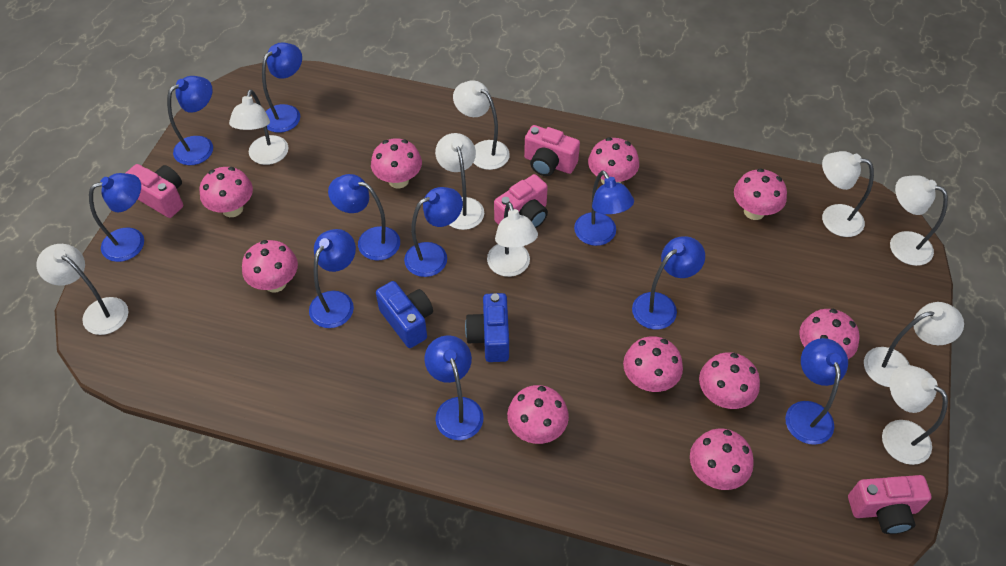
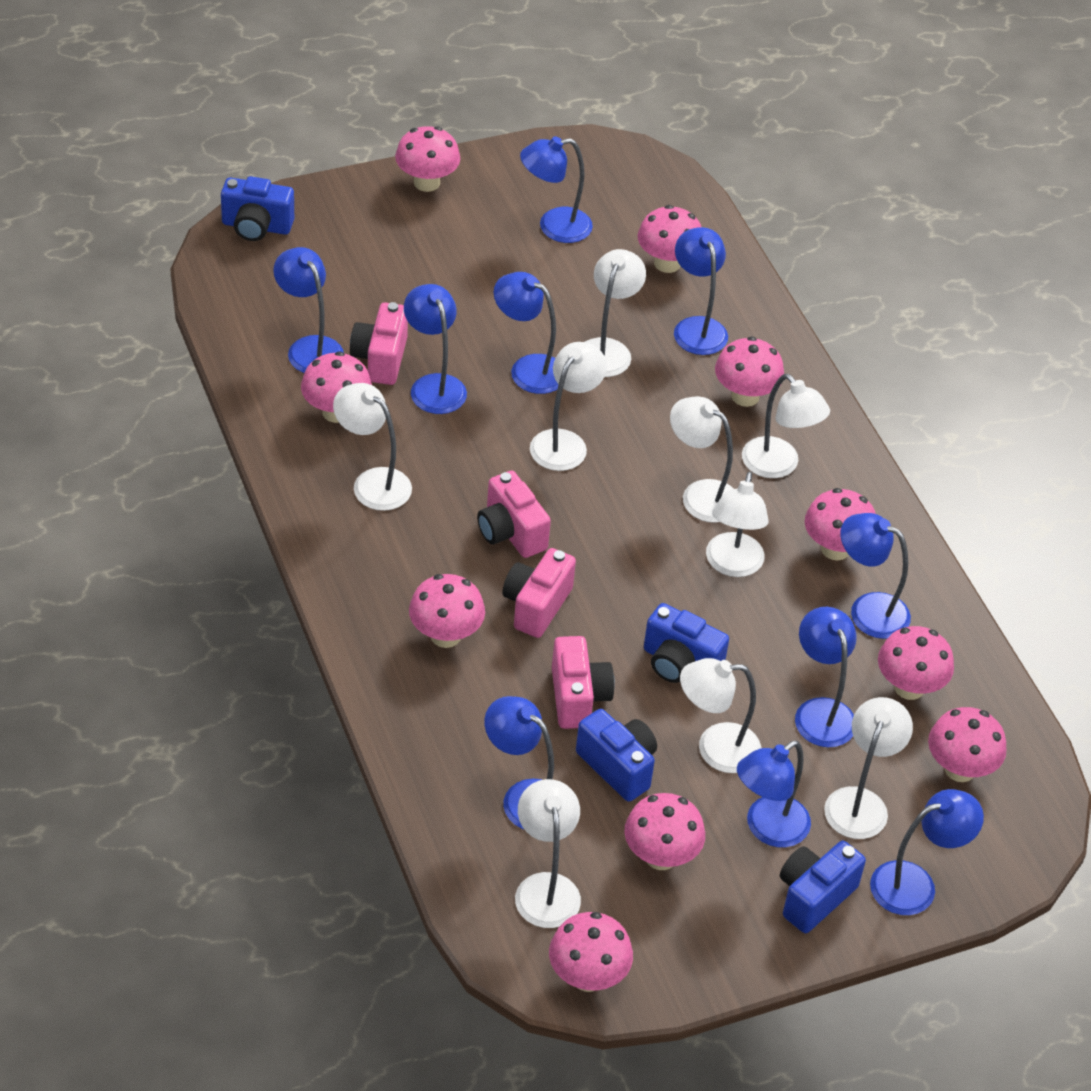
blue camera: 2 -> 4

